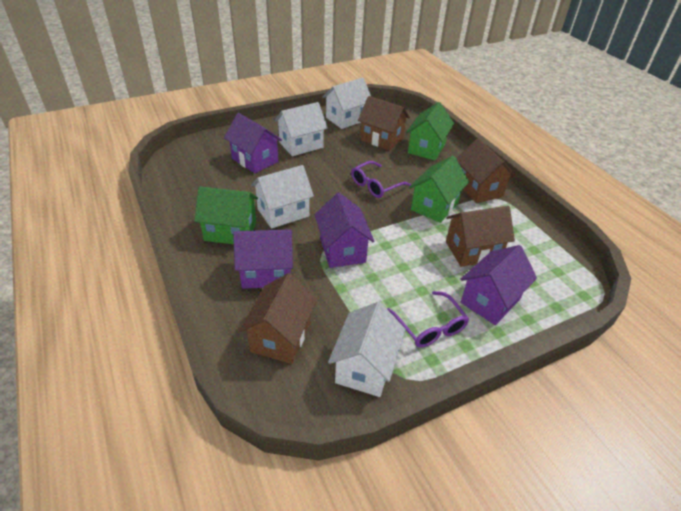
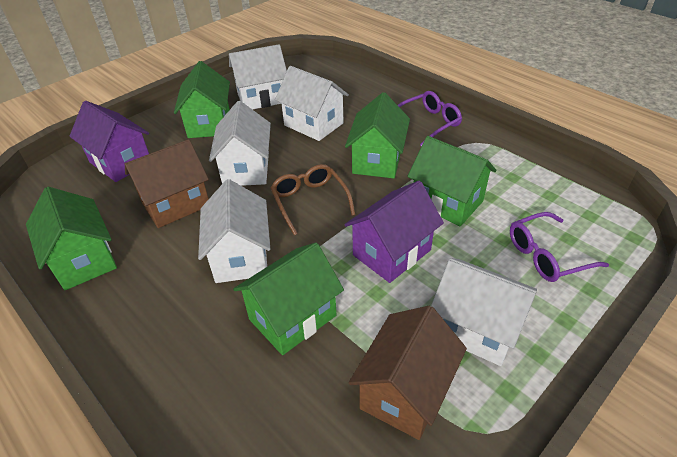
brown glasses: 0 -> 1
brown house: 4 -> 2
green house: 3 -> 5
purple house: 4 -> 2
white house: 4 -> 5

